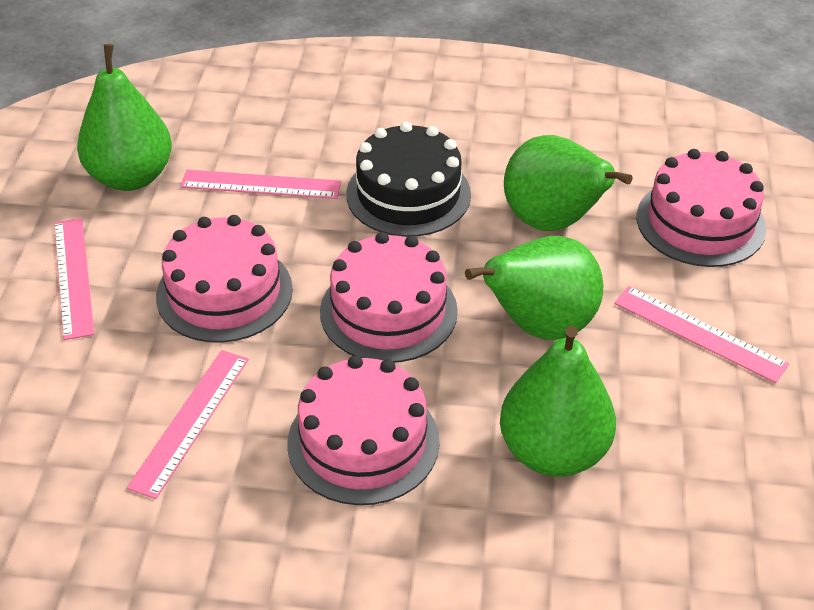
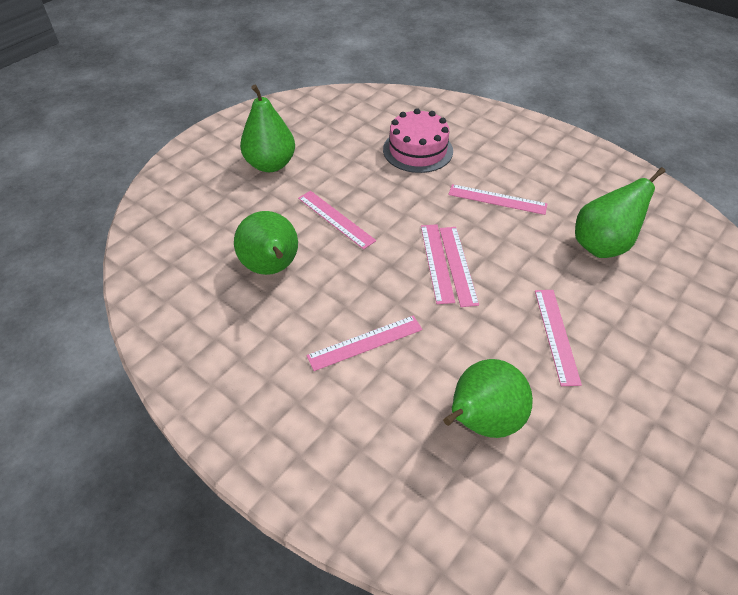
black cake: 1 -> 0
pink cake: 4 -> 1
pink ruler: 4 -> 6

